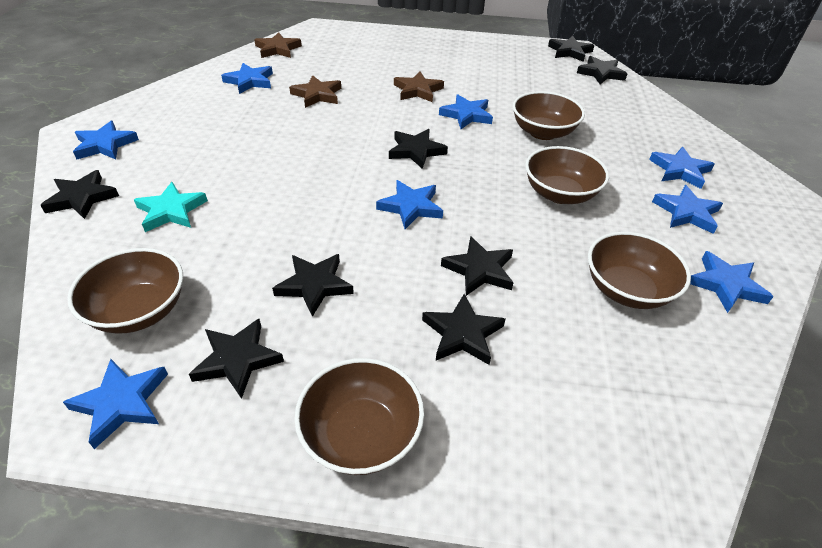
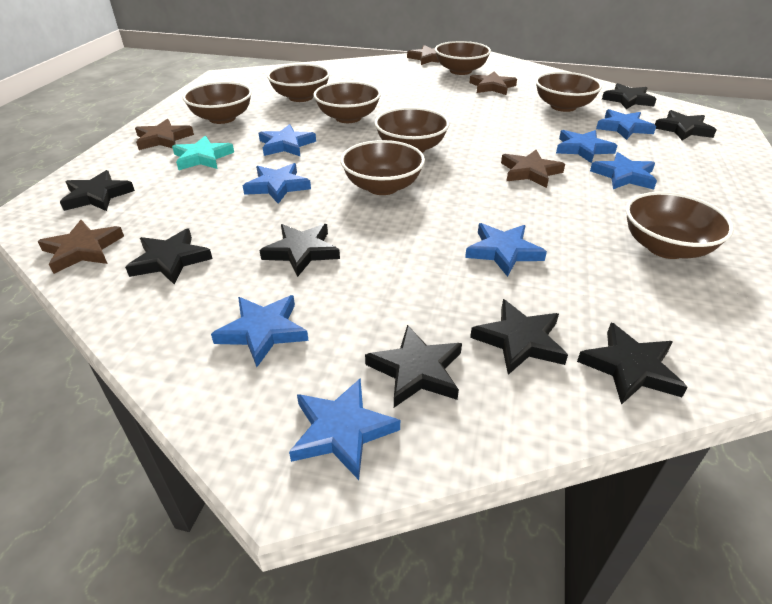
brown bowl: 5 -> 8
brown star: 3 -> 5

